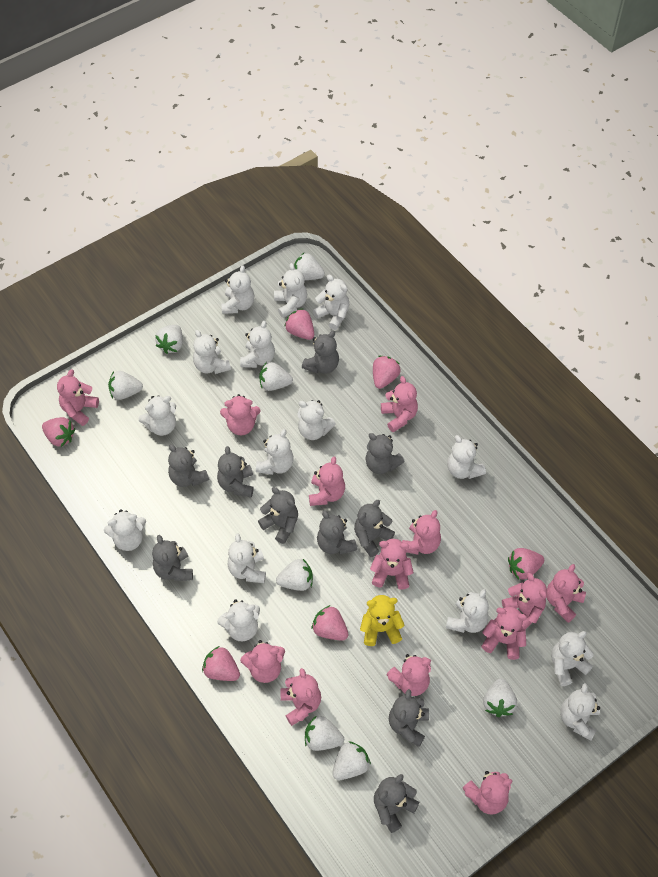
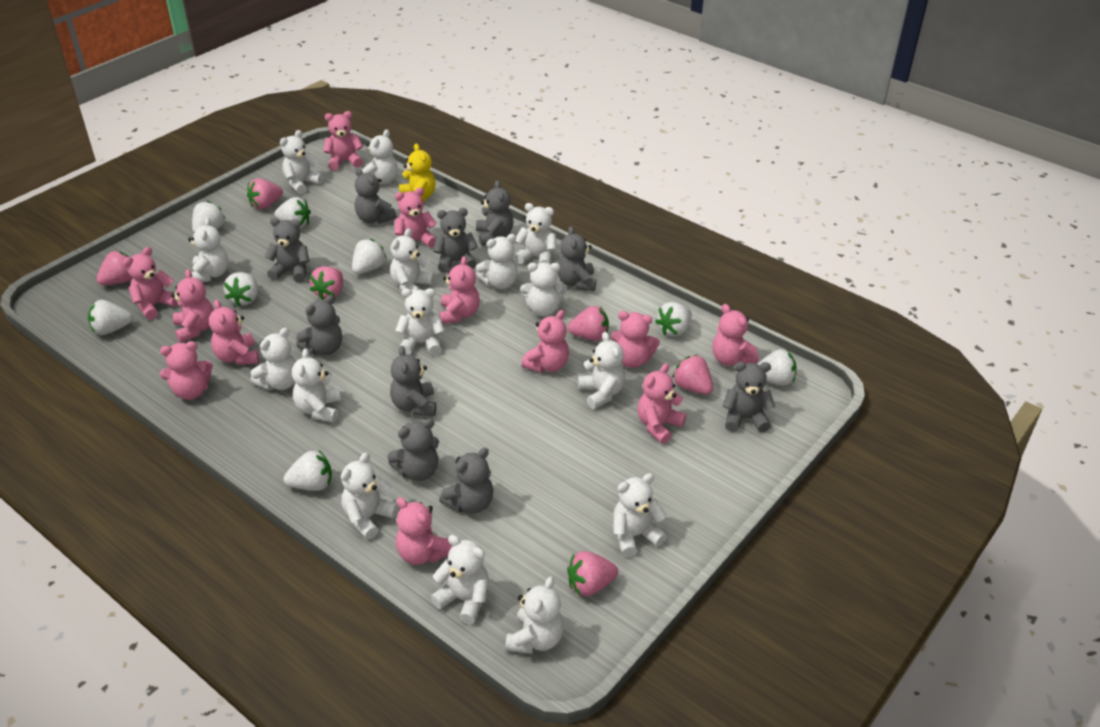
pink teddy bear: 13 -> 12

